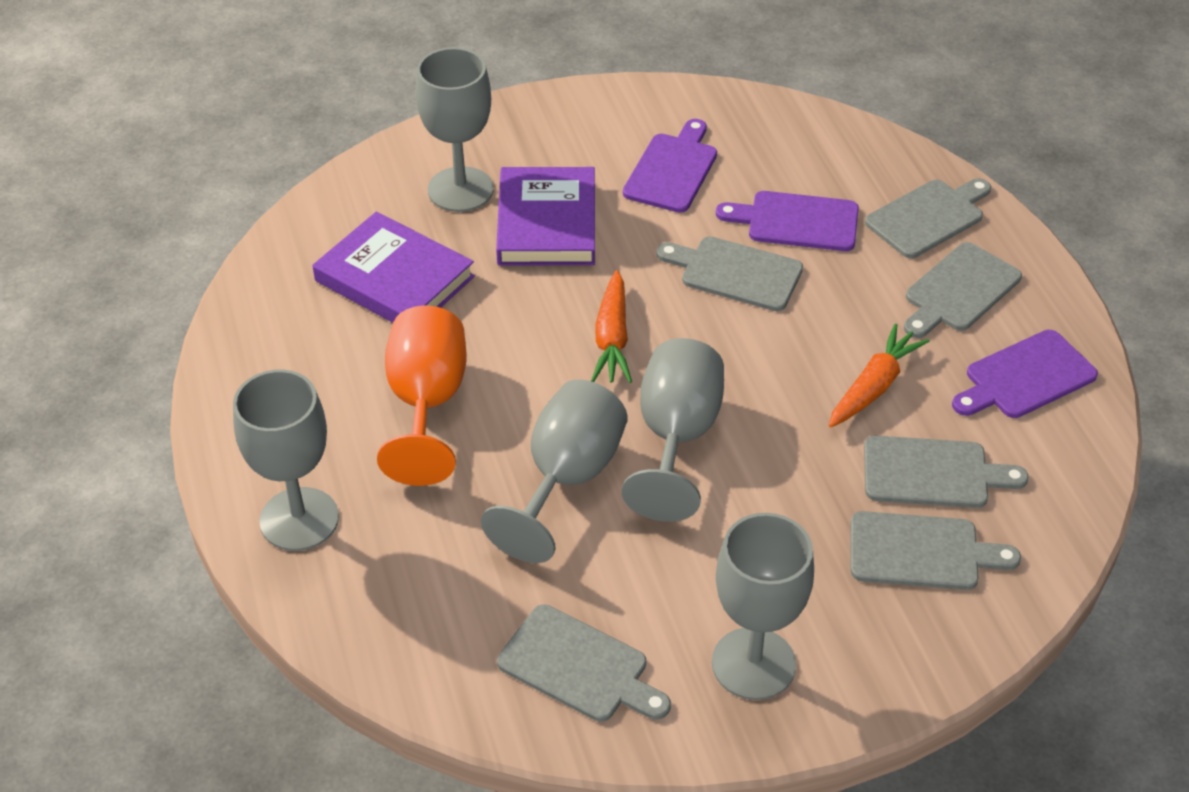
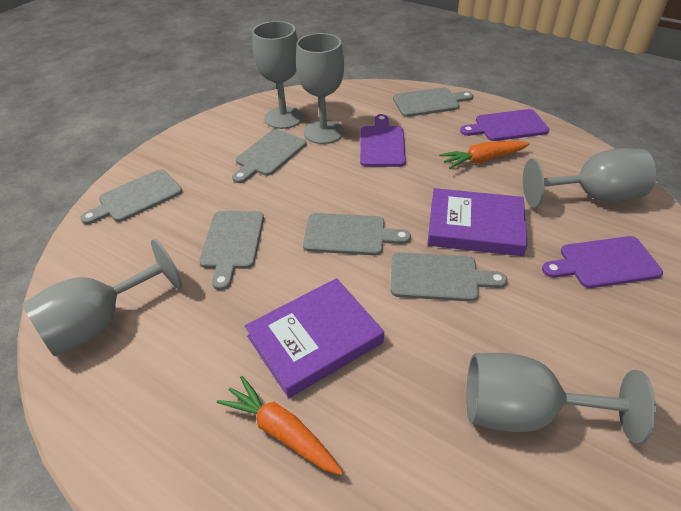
orange goblet: 1 -> 0

